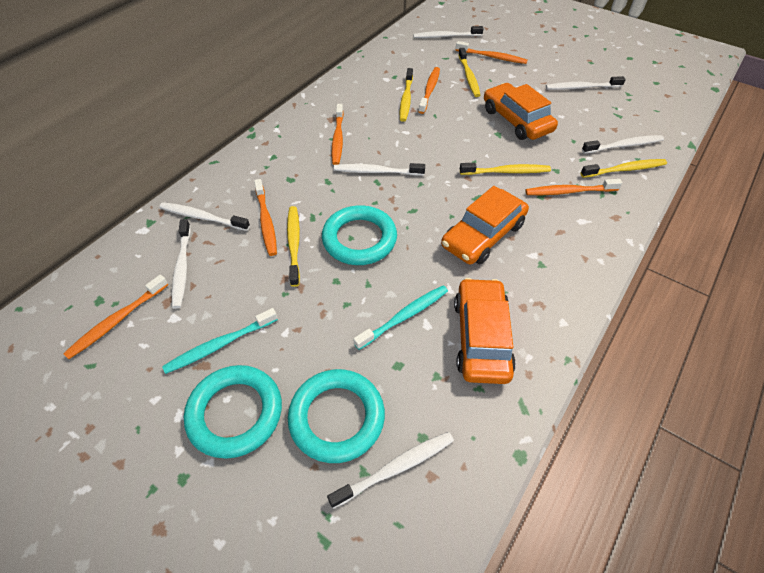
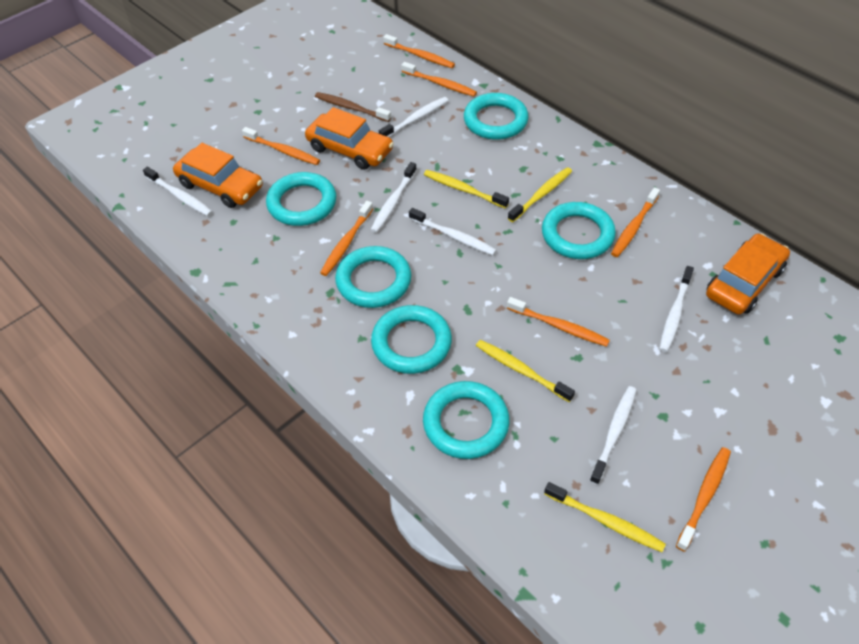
brown toothbrush: 0 -> 1
orange toothbrush: 6 -> 7
turquoise ring: 3 -> 6
turquoise toothbrush: 2 -> 0
white toothbrush: 7 -> 6
yellow toothbrush: 5 -> 4

